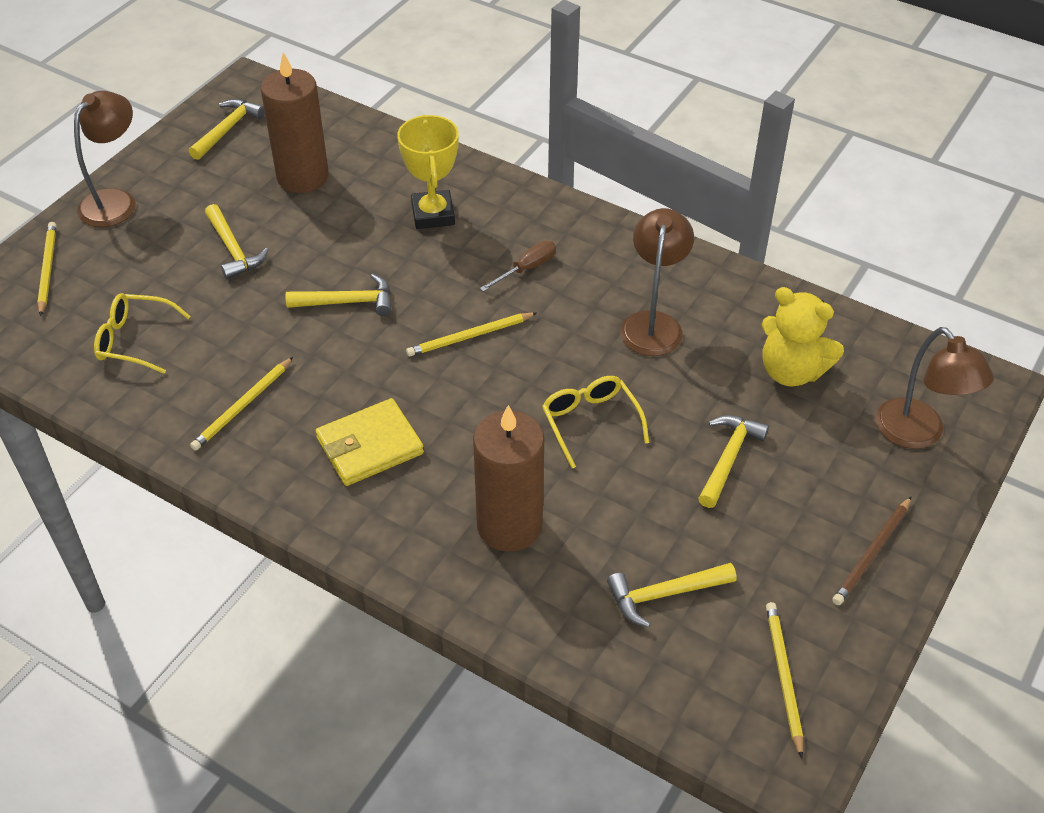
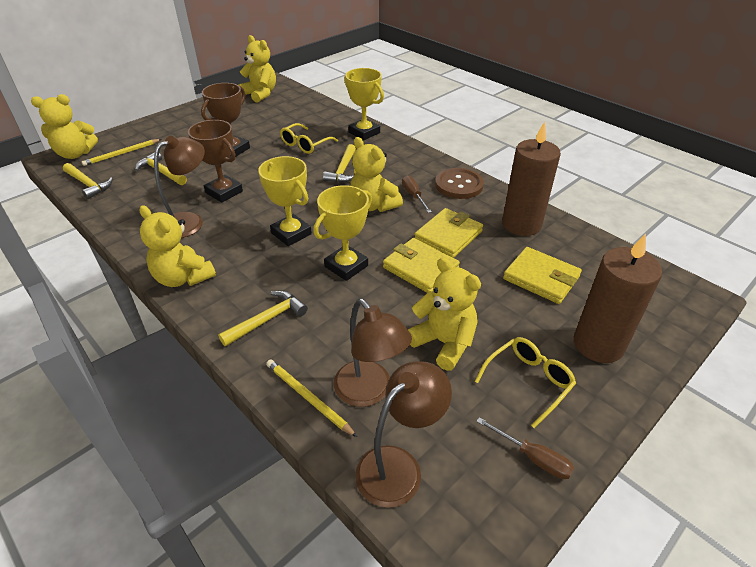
brown button: 0 -> 1
brown pencil: 1 -> 0
brown screwdriver: 1 -> 2
brown trophy: 0 -> 2
yellow hammer: 5 -> 4
yellow pencil: 4 -> 2
yellow teddy bear: 1 -> 5
yellow trophy: 1 -> 3
yellow wallet: 1 -> 3

